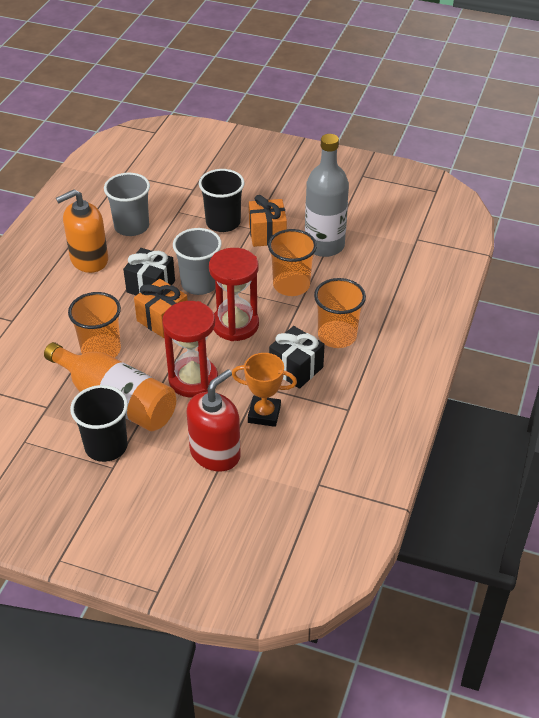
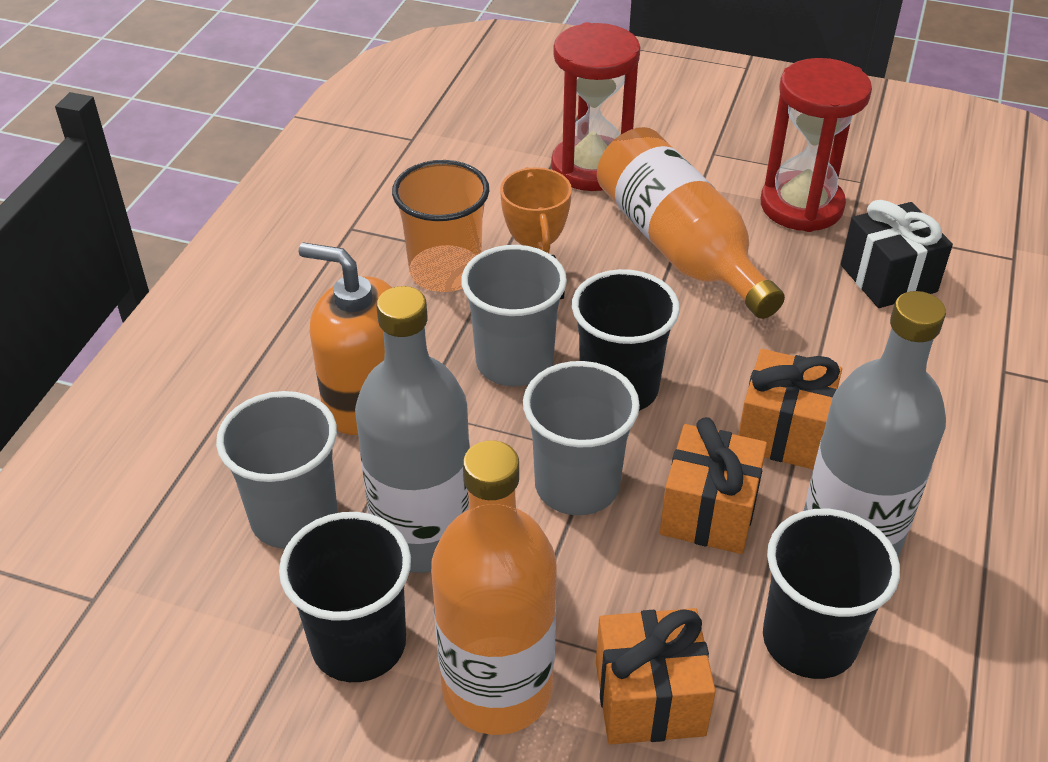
black cup: 2 -> 3
black gift: 2 -> 1
grey bottle: 1 -> 2
grey cup: 2 -> 3
orange bottle: 1 -> 2
orange cup: 3 -> 1
orange gift: 2 -> 3
red soap dispenser: 1 -> 0

